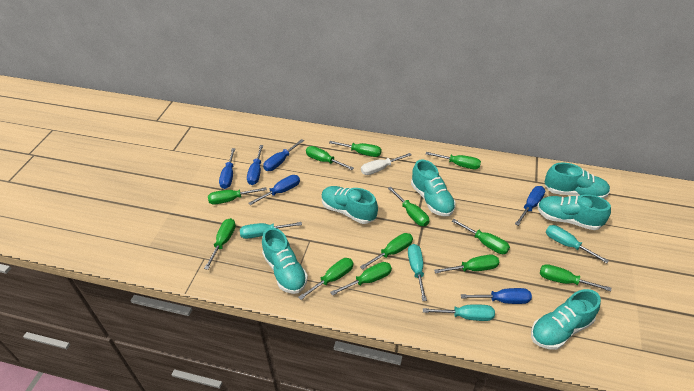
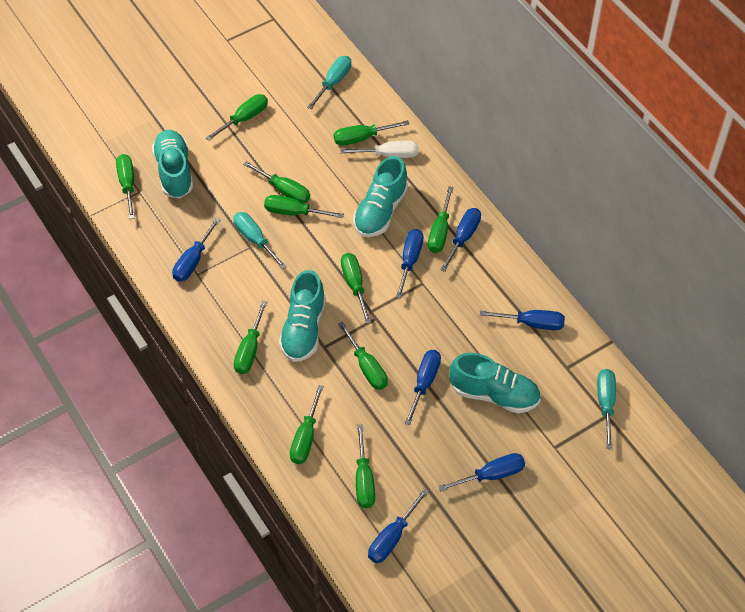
blue screwdriver: 6 -> 7
green screwdriver: 12 -> 11
turquoise screwdriver: 4 -> 3
turquoise shoe: 6 -> 4

